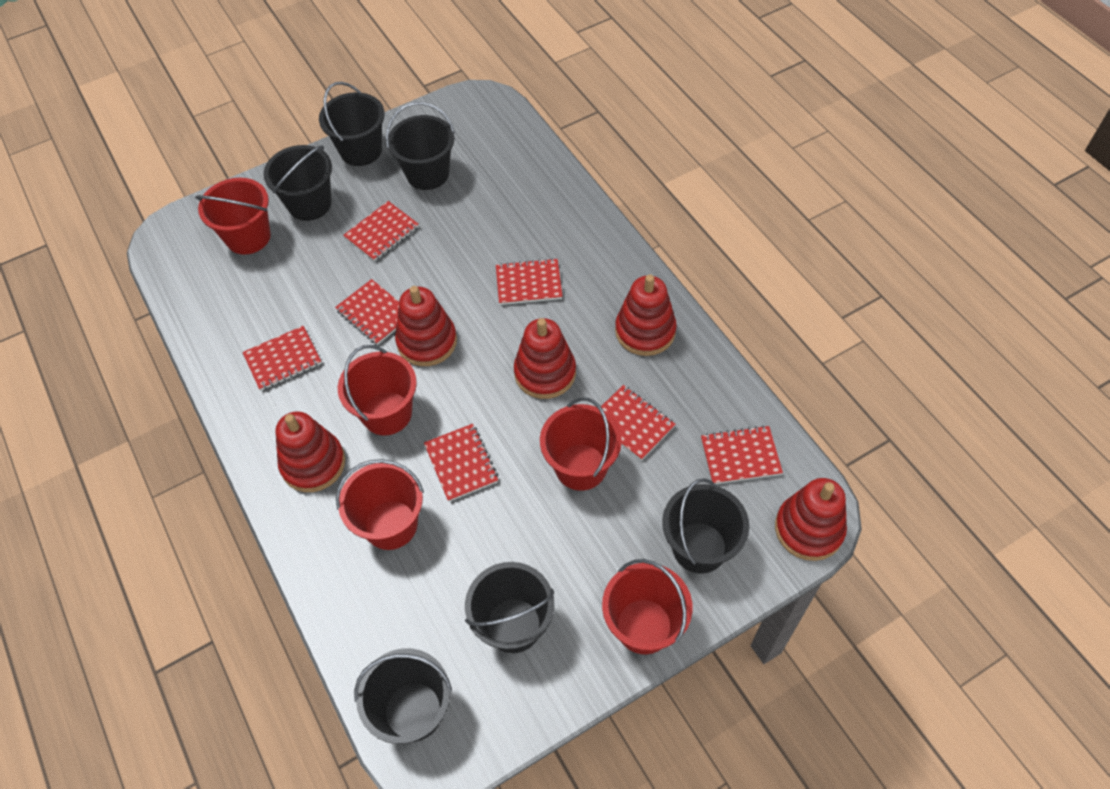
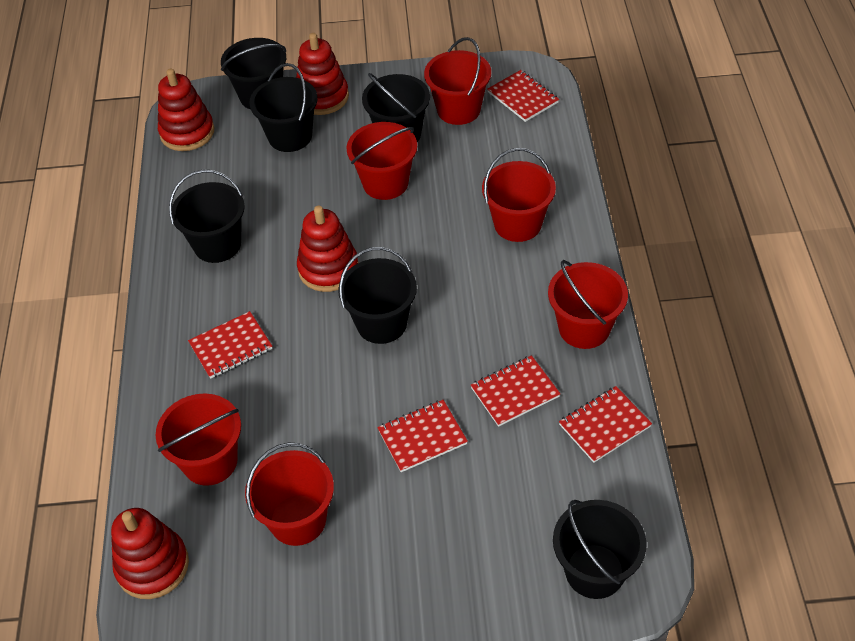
red bucket: 5 -> 6
red notebook: 7 -> 5
red stacking toy: 5 -> 4

